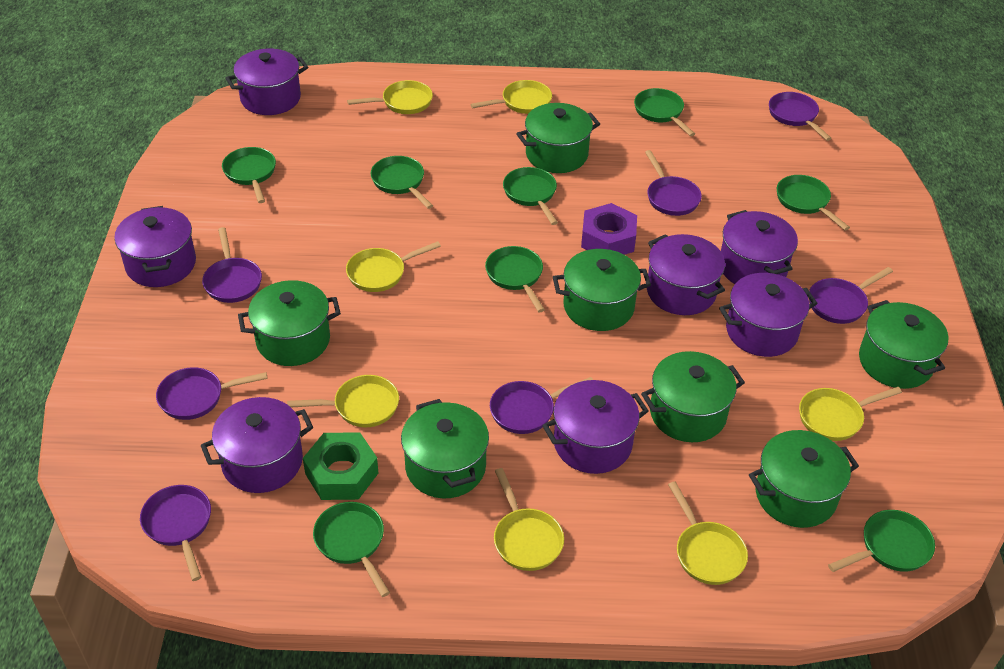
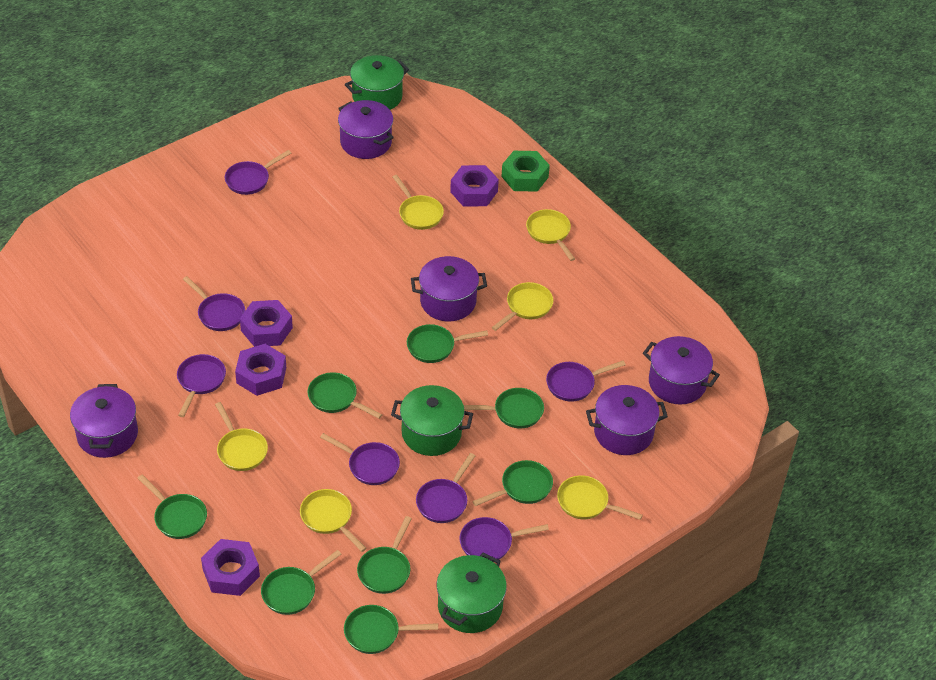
green pot: 7 -> 3
purple nut: 1 -> 4
purple pot: 7 -> 5
yellow pan: 7 -> 6

